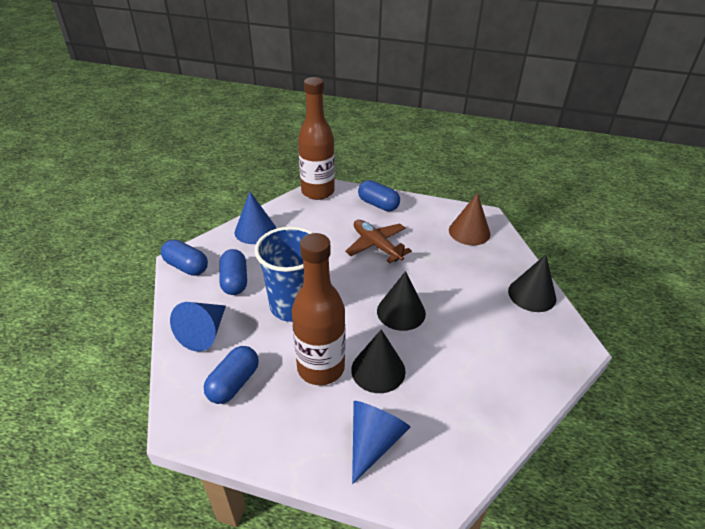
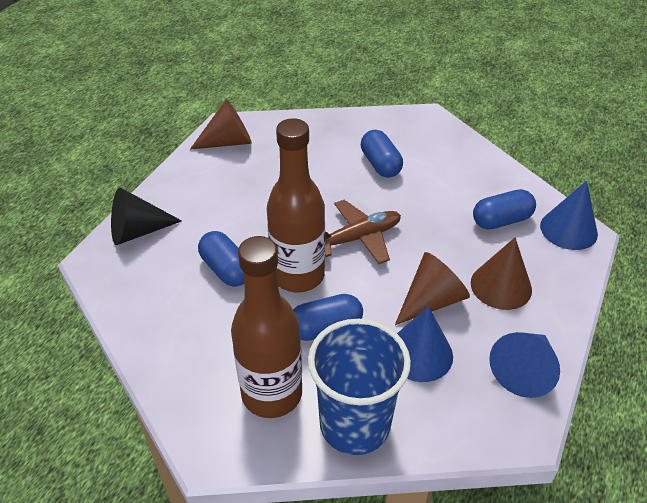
black cone: 3 -> 1
brown cone: 1 -> 3

